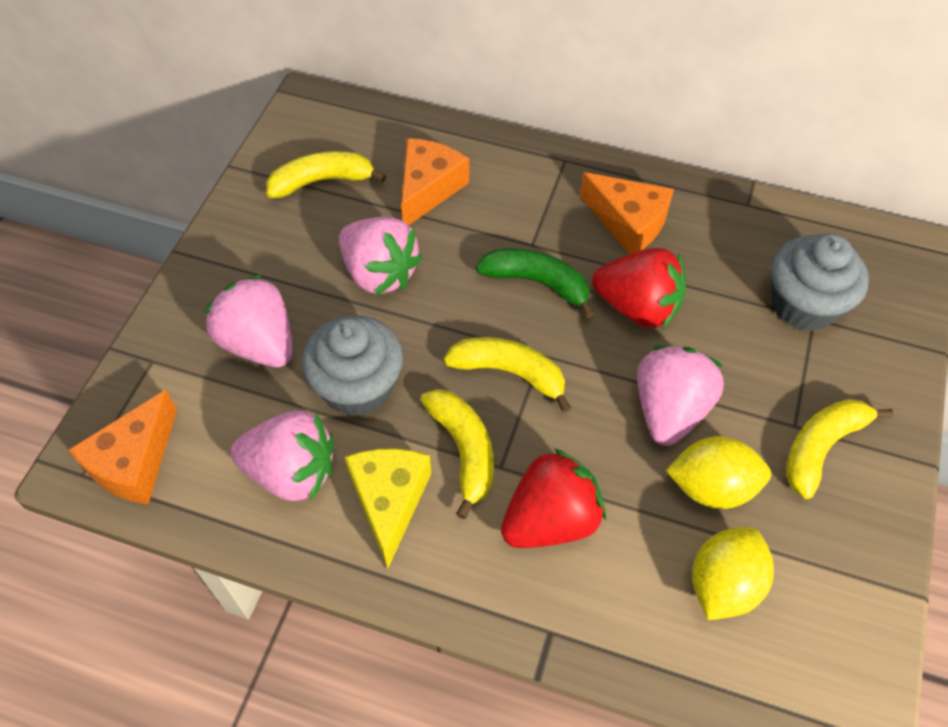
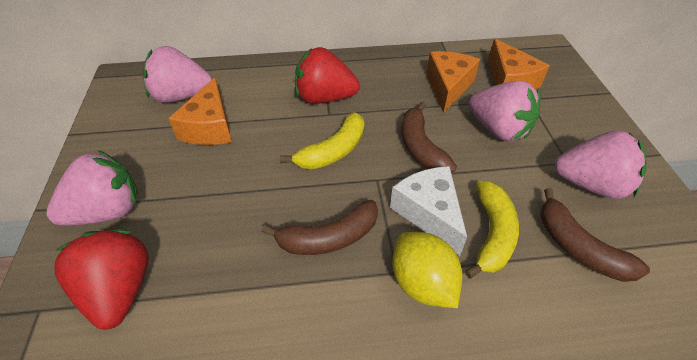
brown banana: 0 -> 3
green banana: 1 -> 0
grey cupcake: 2 -> 0
white cheese: 0 -> 1
yellow banana: 4 -> 2
yellow cheese: 1 -> 0
yellow lemon: 2 -> 1

